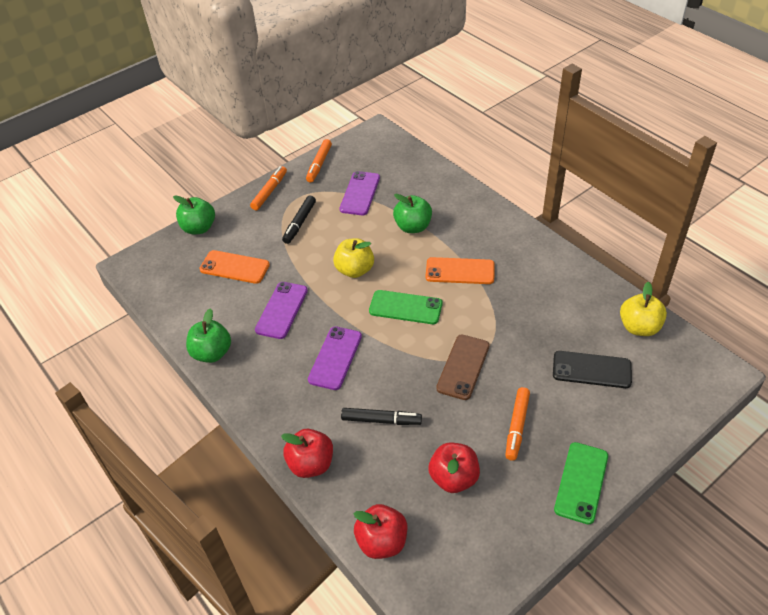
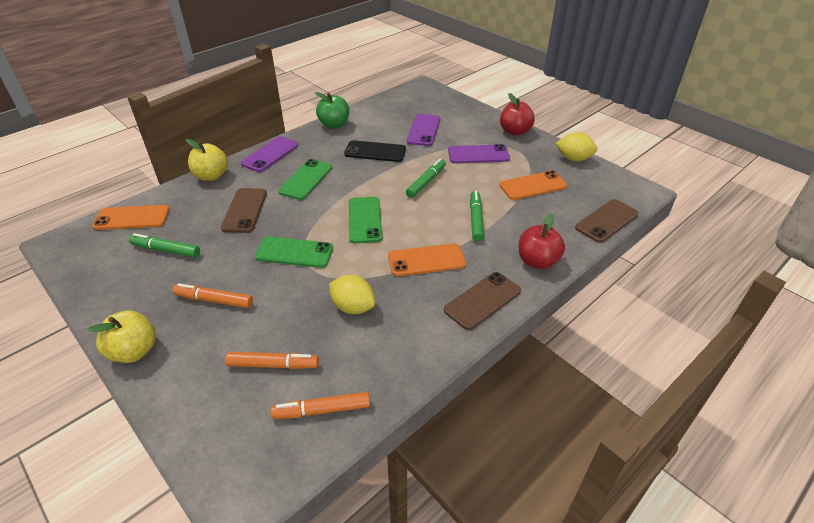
black marker: 2 -> 0
brown phone: 1 -> 3
green apple: 3 -> 1
green marker: 0 -> 3
green phone: 2 -> 3
orange phone: 2 -> 3
red apple: 3 -> 2
yellow lemon: 0 -> 2

